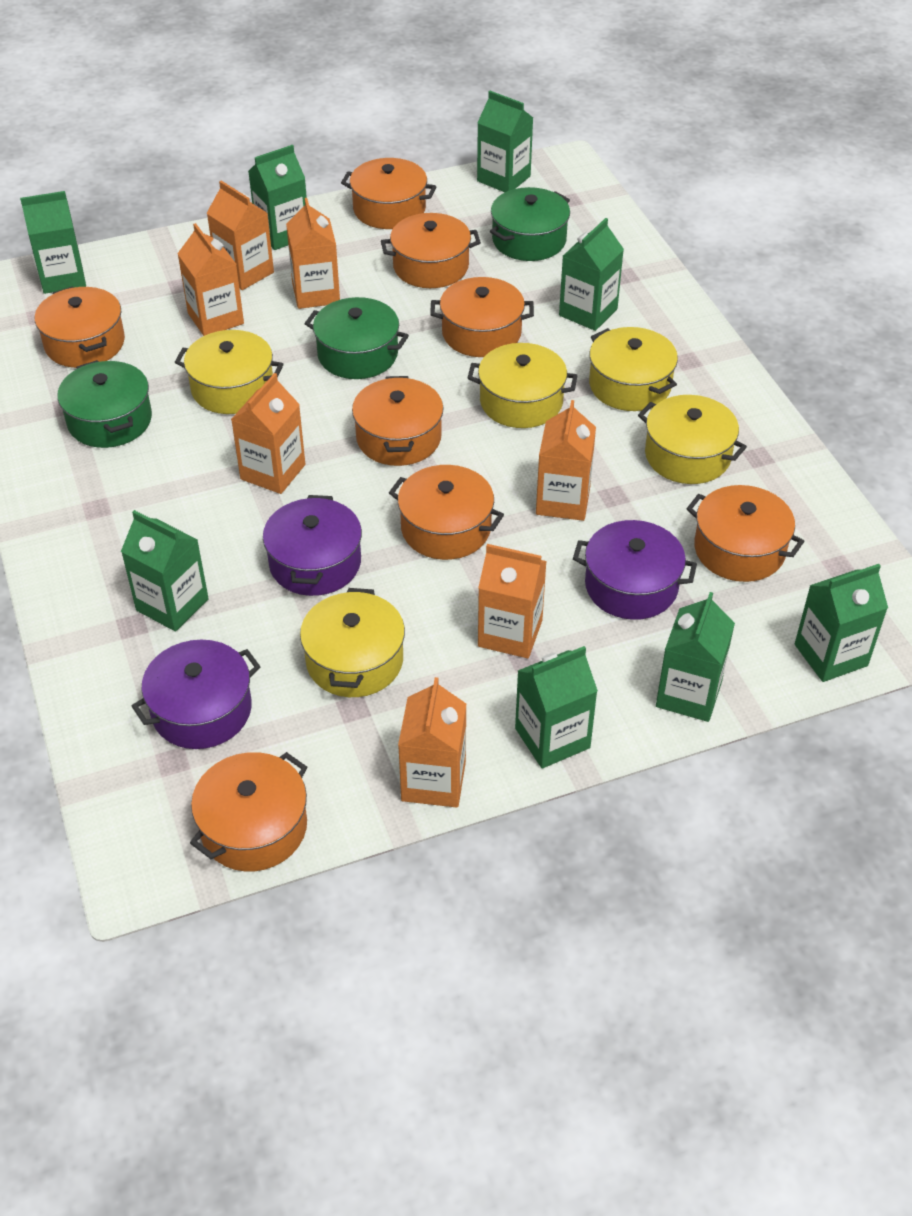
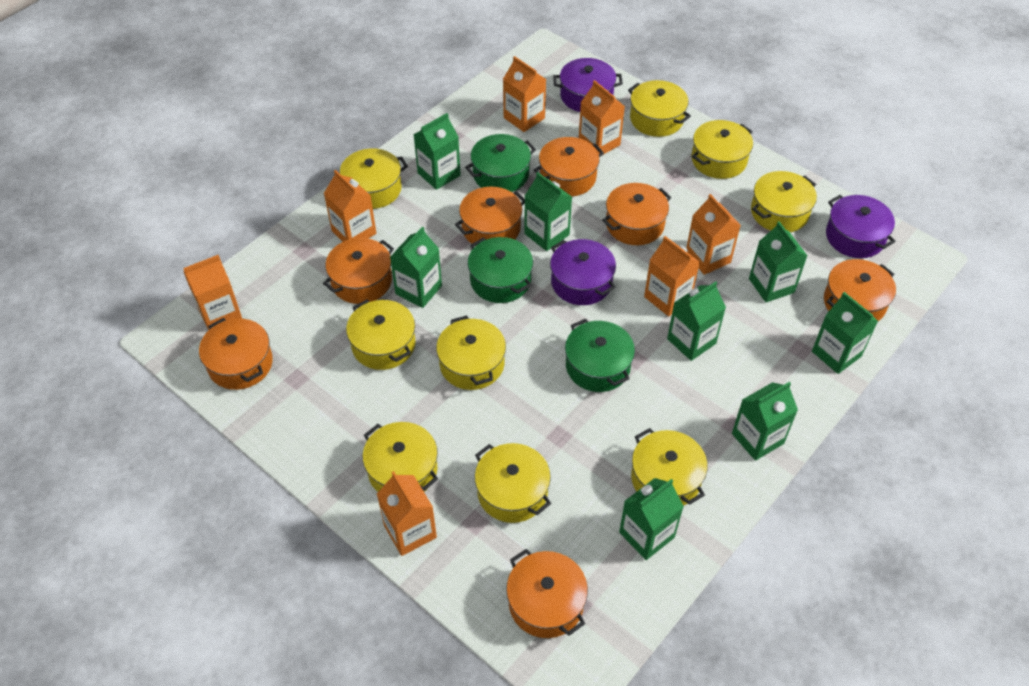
orange pot: 8 -> 7
yellow pot: 5 -> 9

